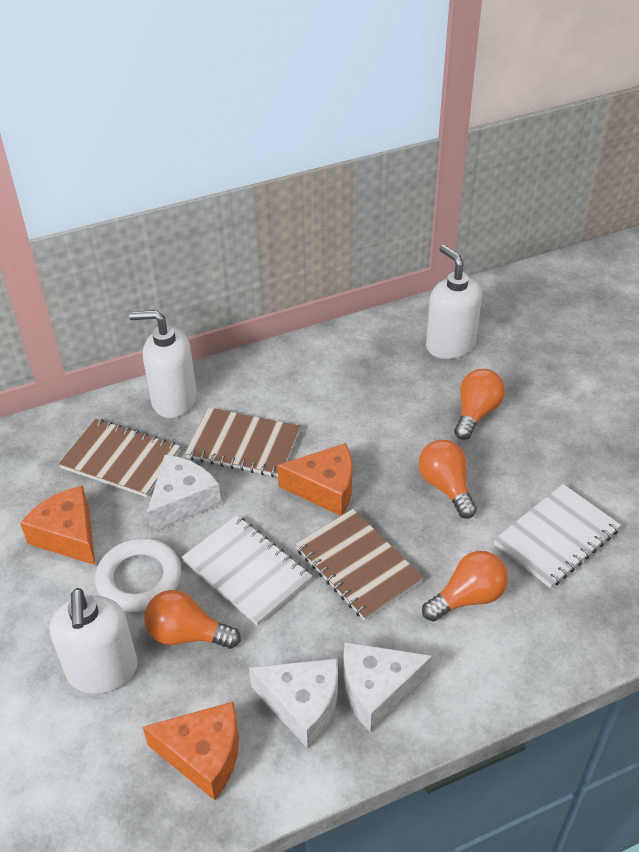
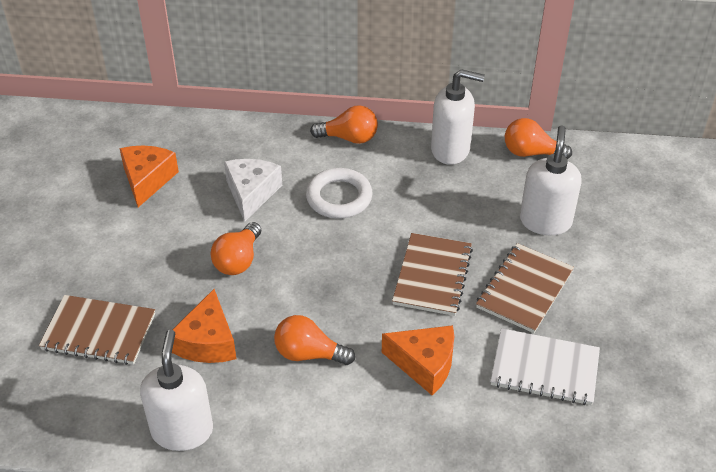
white cheese: 3 -> 1
white notebook: 2 -> 1

